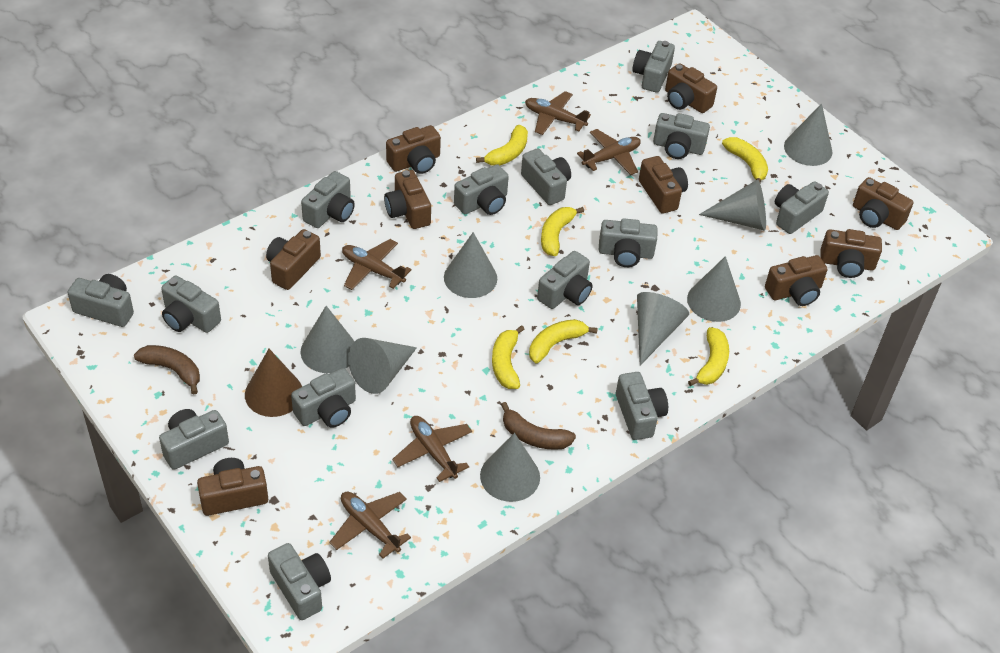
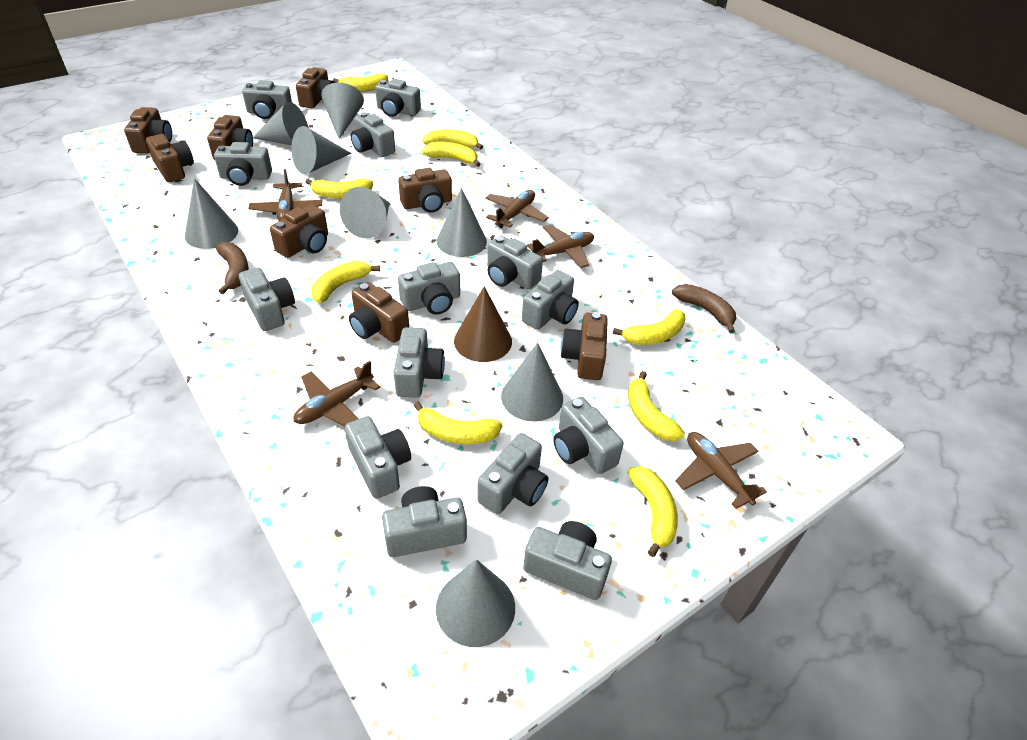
brown camera: 9 -> 8
yellow banana: 6 -> 9

